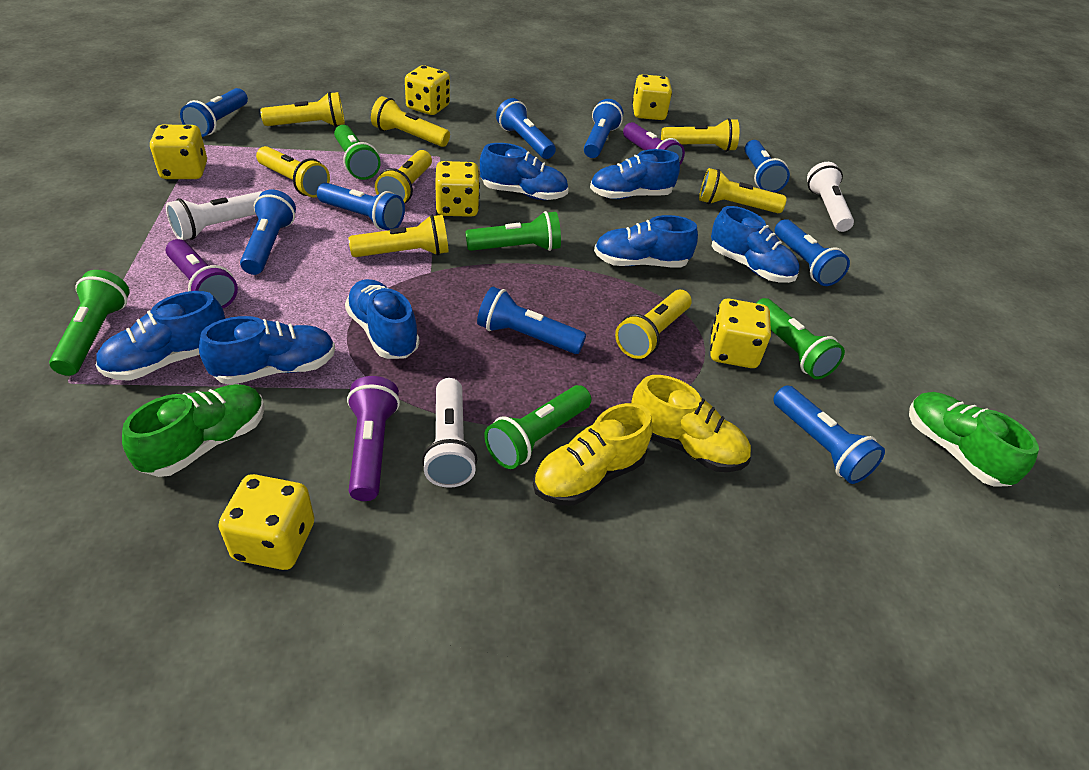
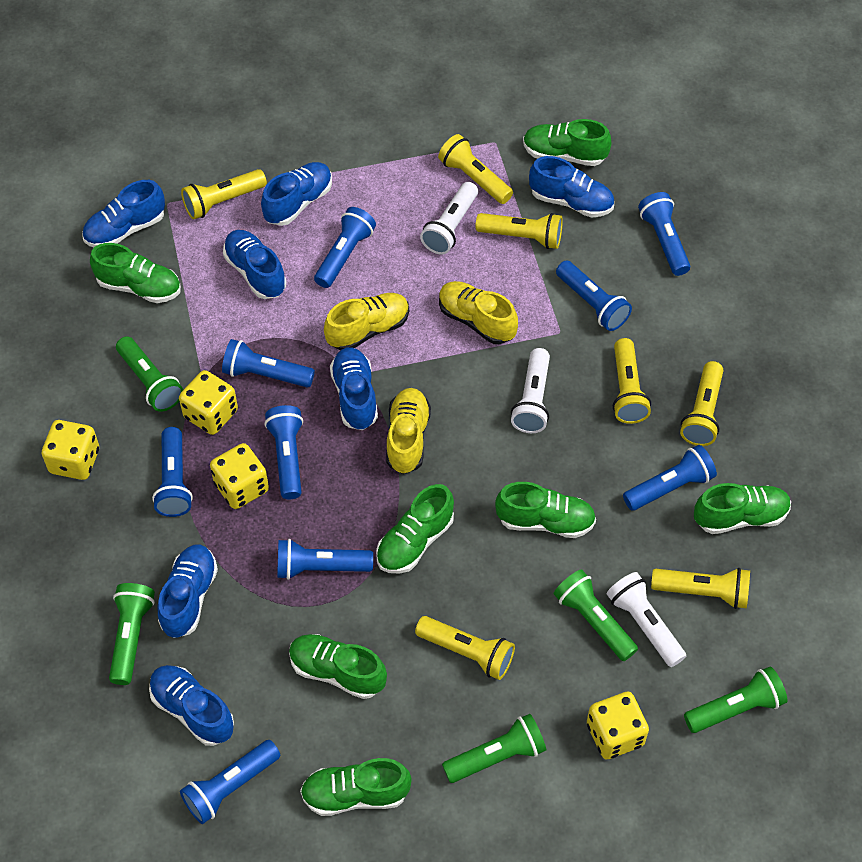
green shoe: 2 -> 7
purple flashlight: 3 -> 0
yellow dice: 6 -> 4
yellow flashlight: 8 -> 7
yellow shoe: 2 -> 3

